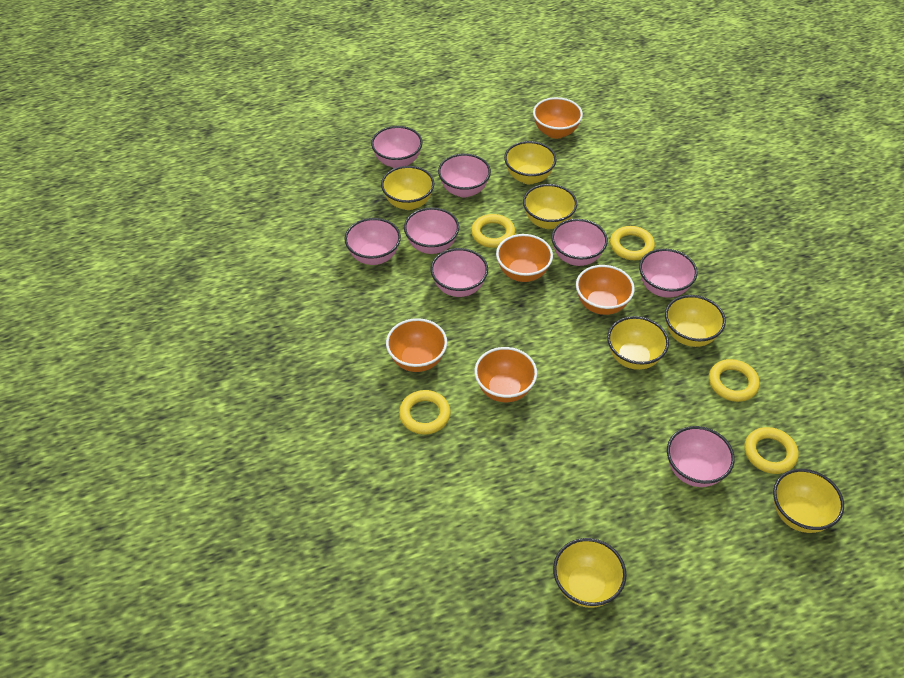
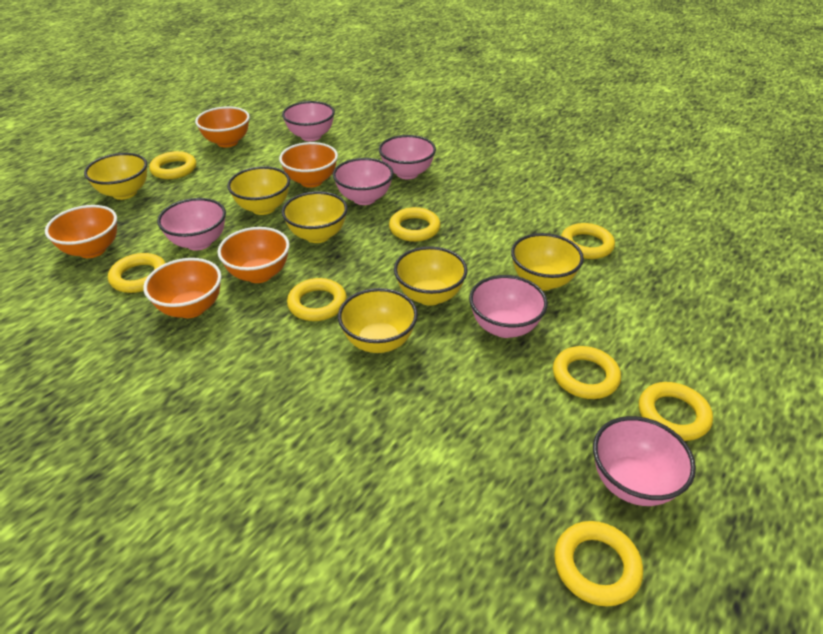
pink bowl: 8 -> 6
yellow bowl: 7 -> 6
yellow ring: 5 -> 8

